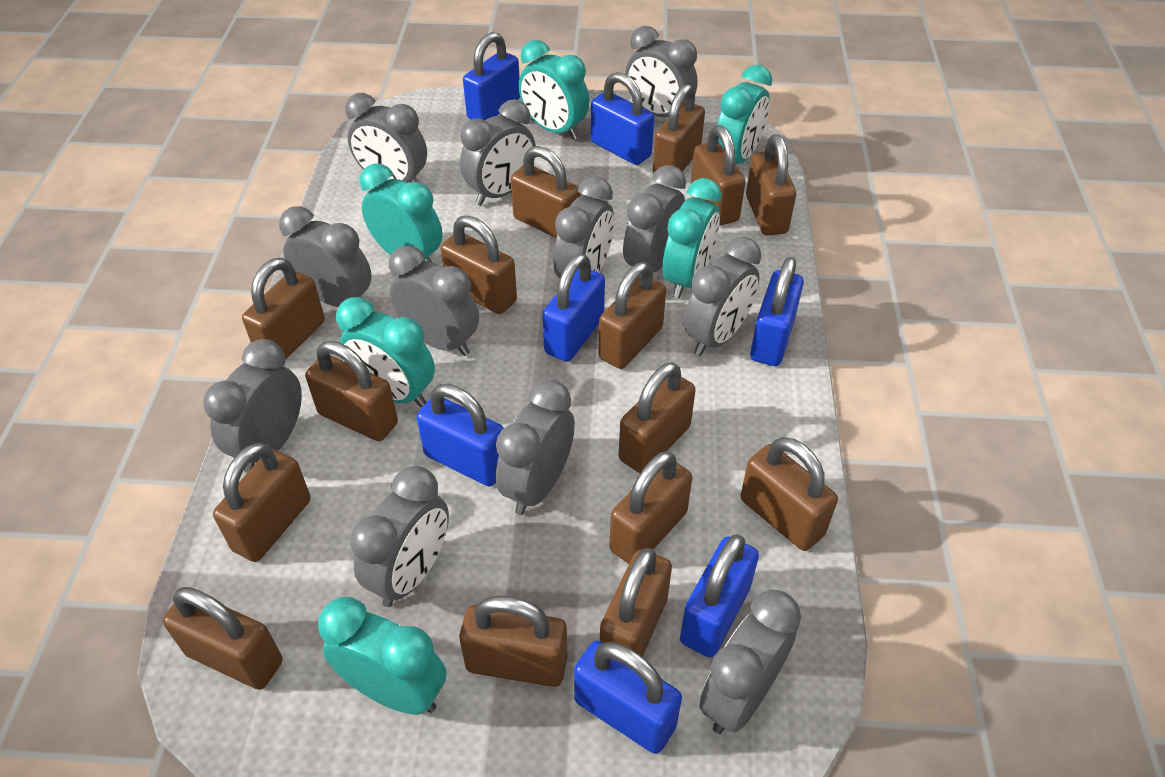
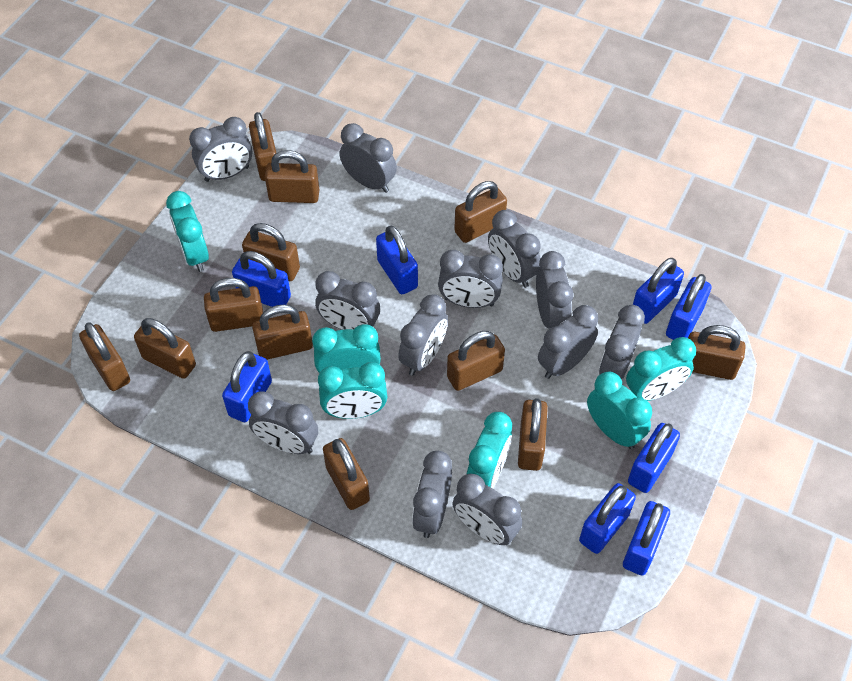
blue padlock: 7 -> 8
brown padlock: 15 -> 12

